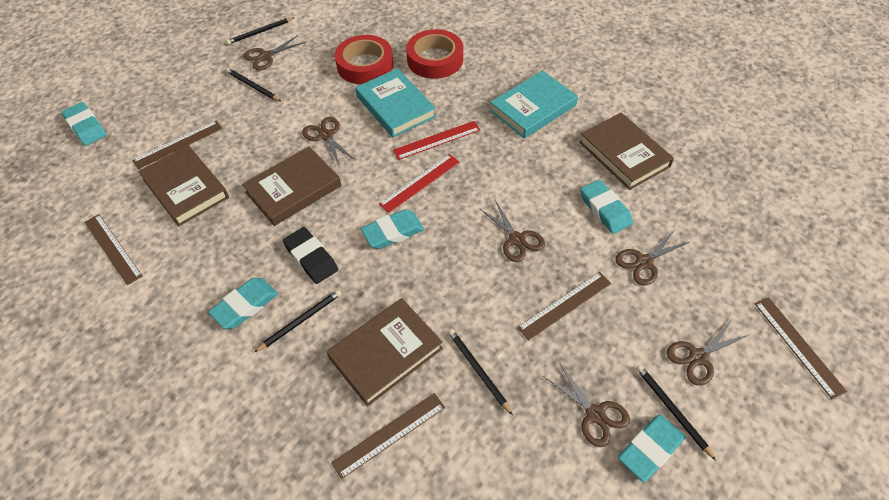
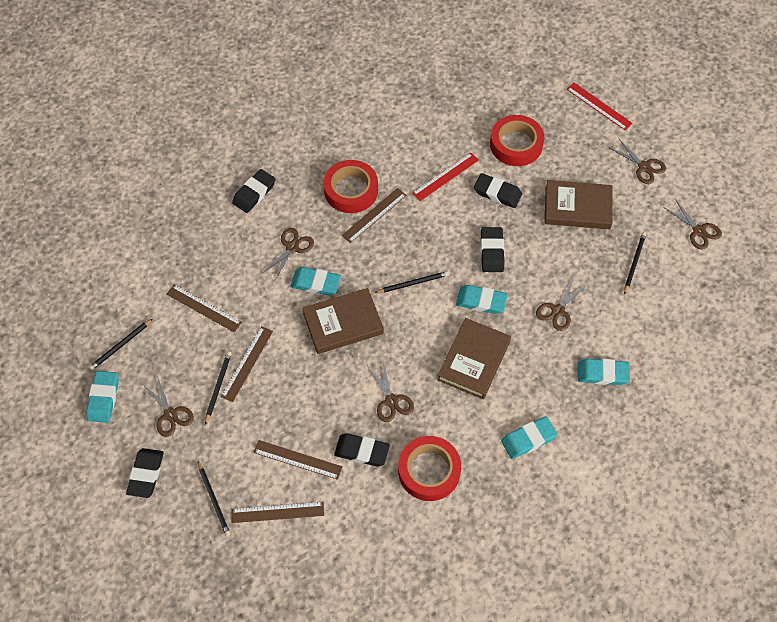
black eraser: 1 -> 5
brown book: 4 -> 3
red tape: 2 -> 3
turquoise book: 2 -> 0

